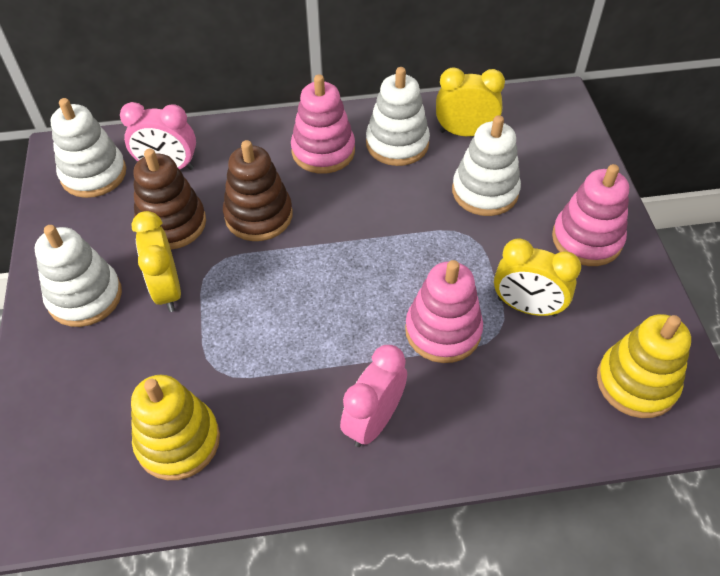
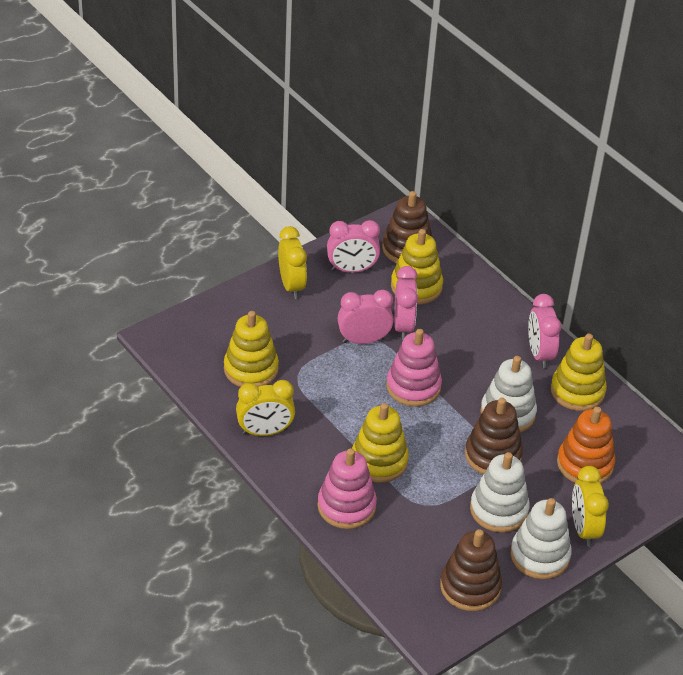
brown stacking toy: 2 -> 3
orange stacking toy: 0 -> 1
pink clock: 2 -> 4
pink stacking toy: 3 -> 2
white stacking toy: 4 -> 3
yellow stacking toy: 2 -> 4

